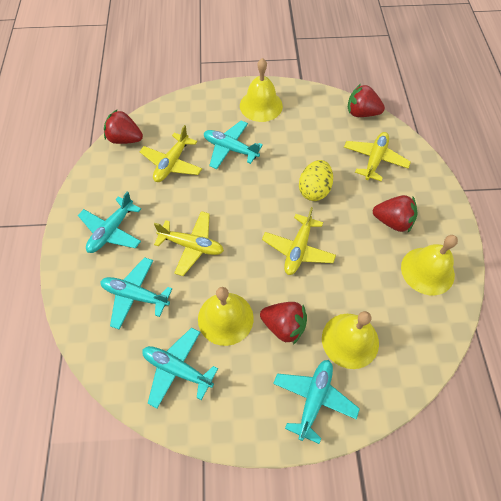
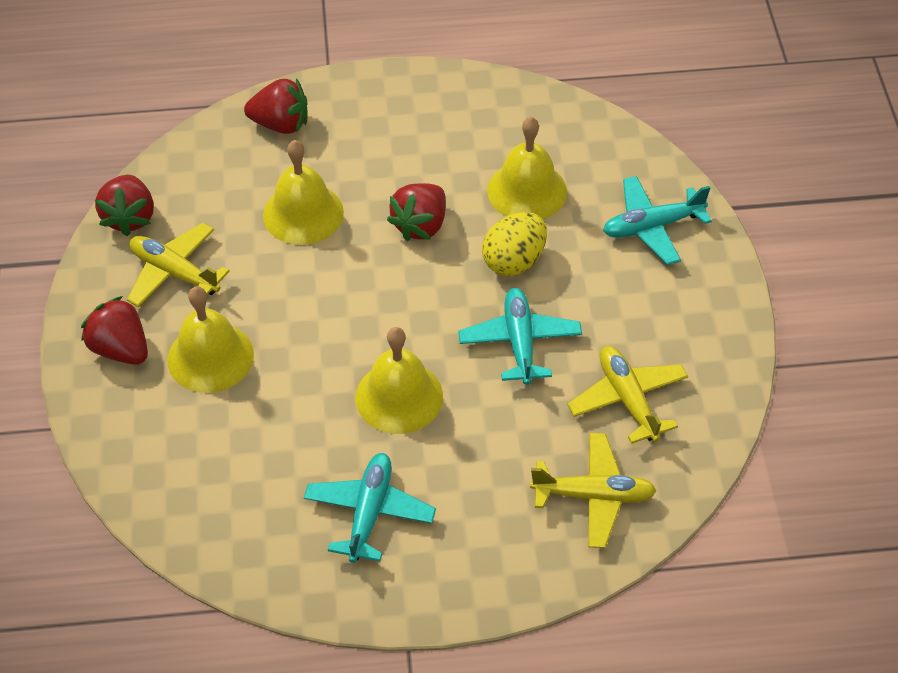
turquoise plane: 5 -> 3
yellow plane: 4 -> 3

